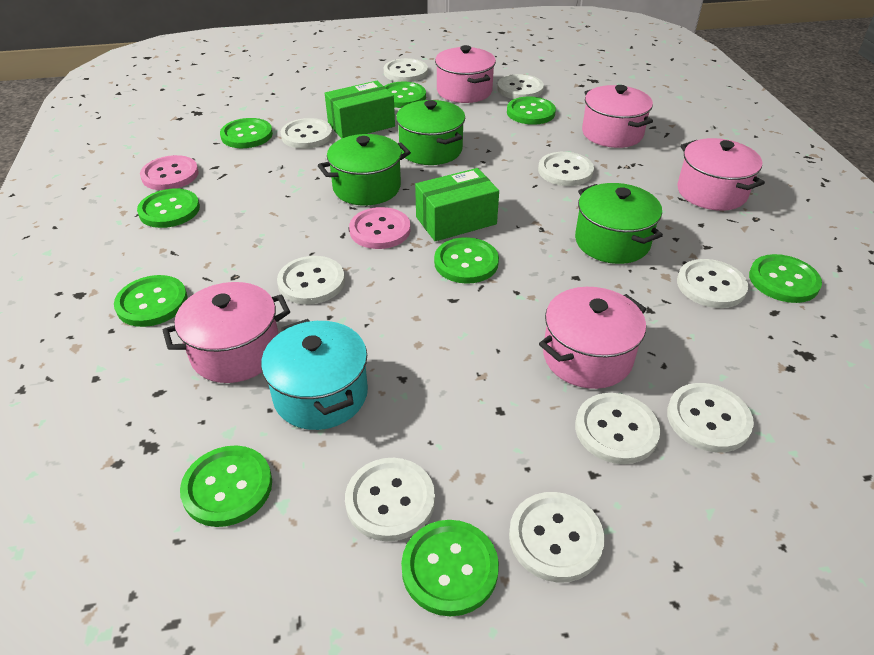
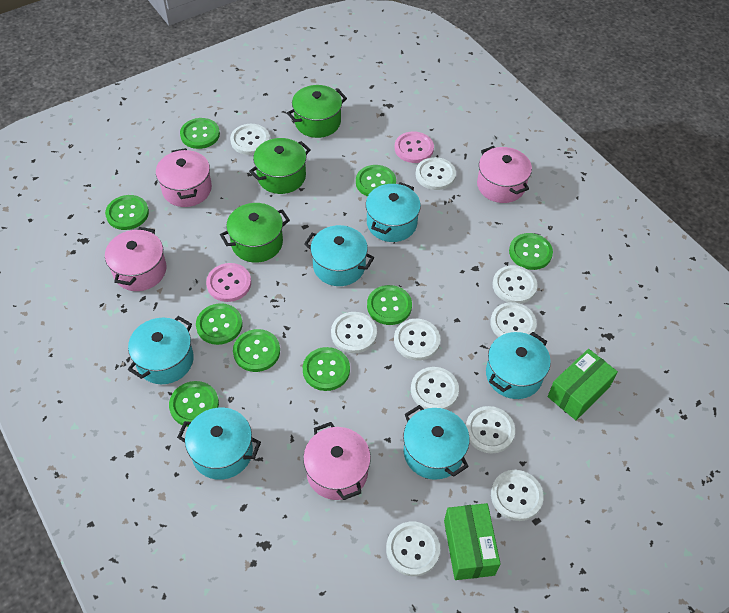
pink pot: 5 -> 4
turquoise pot: 1 -> 6

